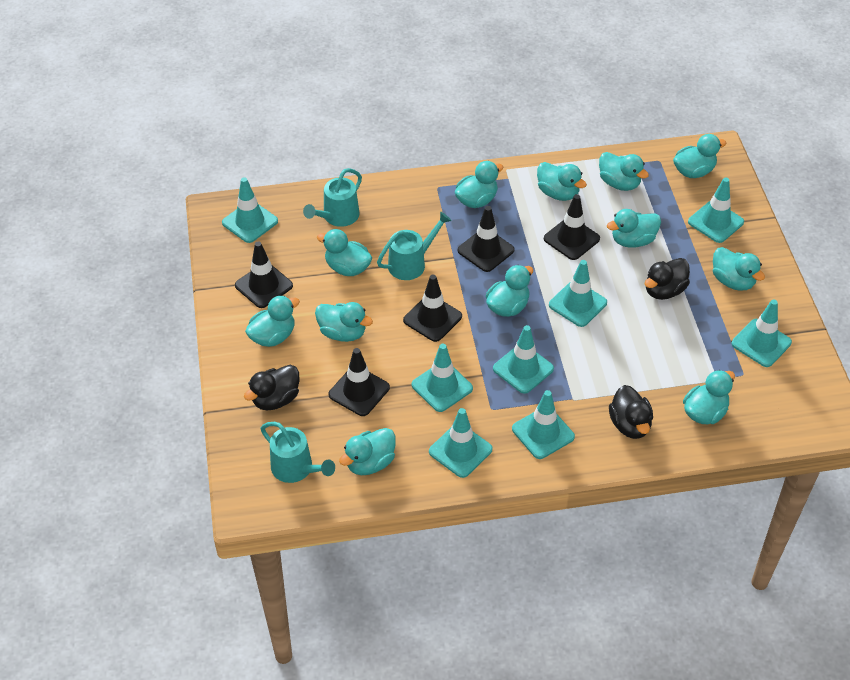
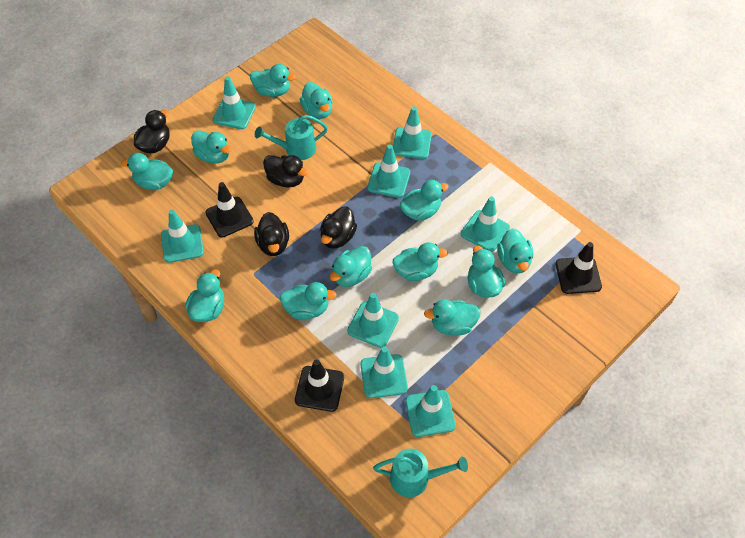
black duck: 3 -> 4
black traffic cone: 5 -> 3
turquoise watering can: 3 -> 2

